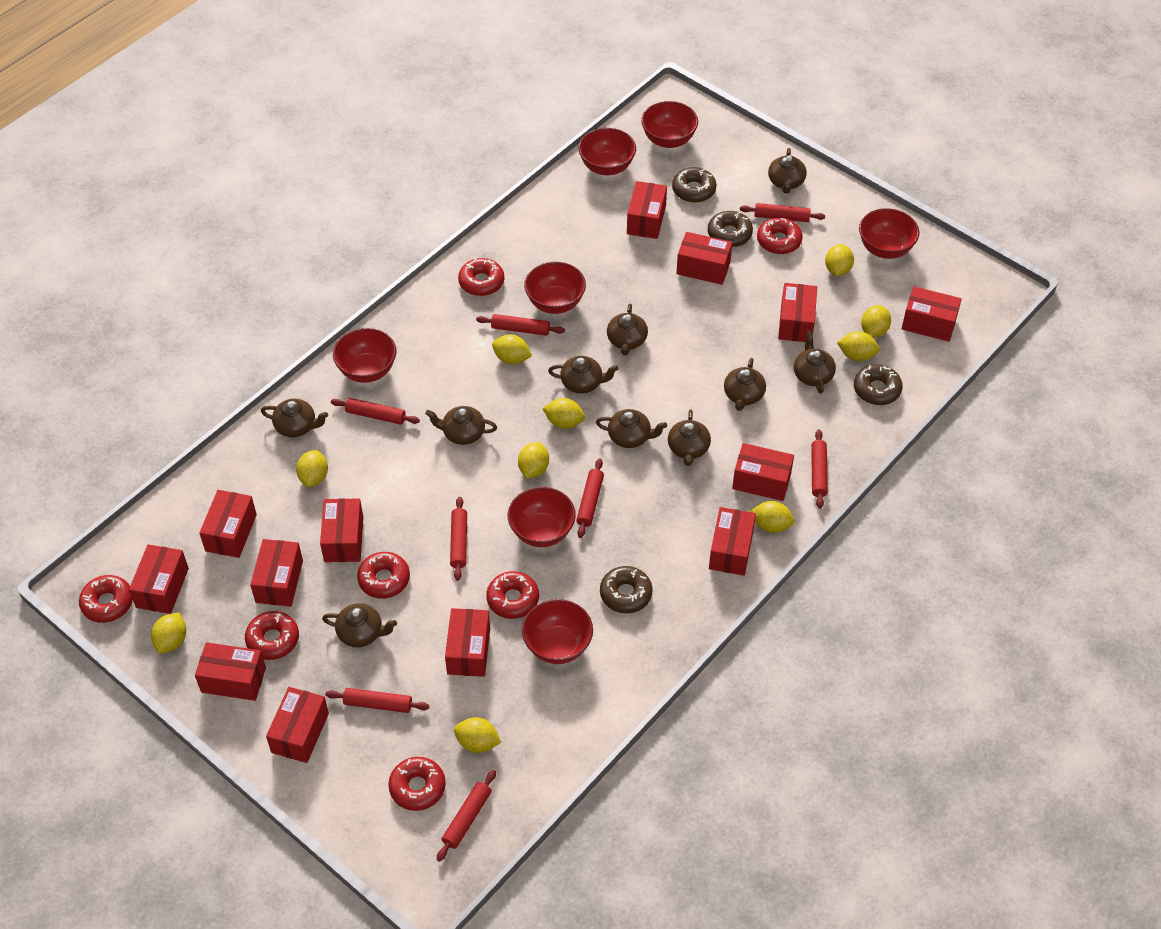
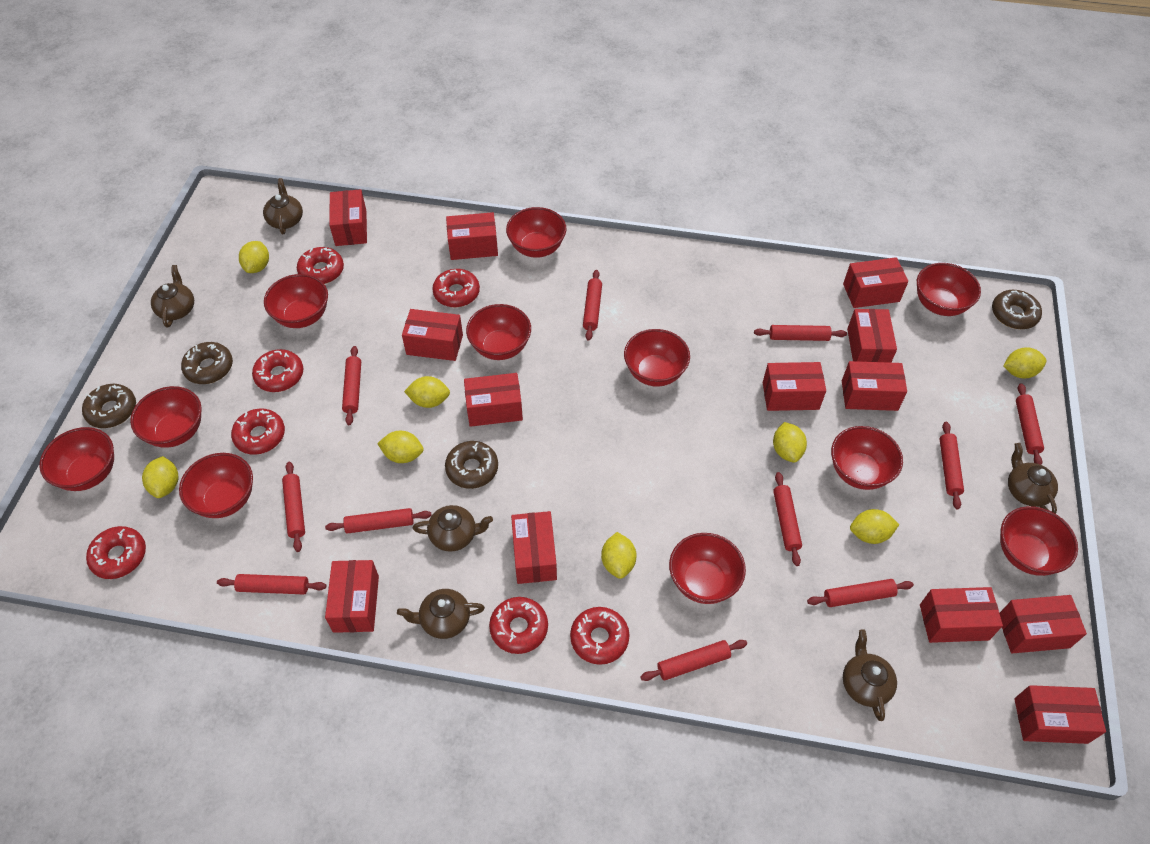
brown teapot: 10 -> 6
red bowl: 7 -> 11
red rolling pin: 8 -> 11
yellow lemon: 10 -> 8

